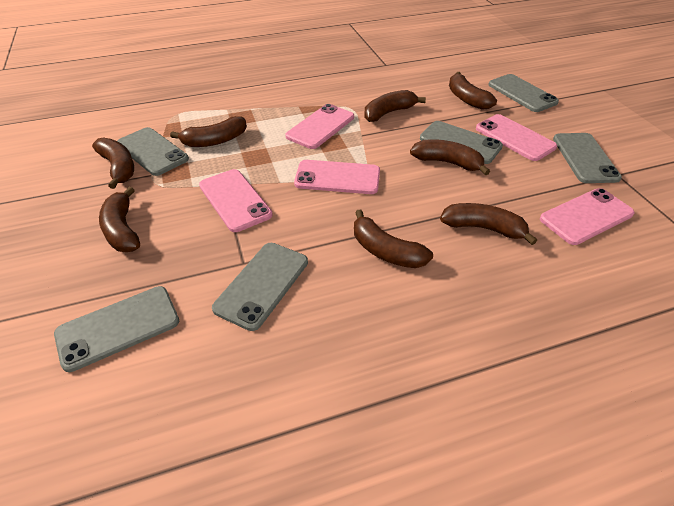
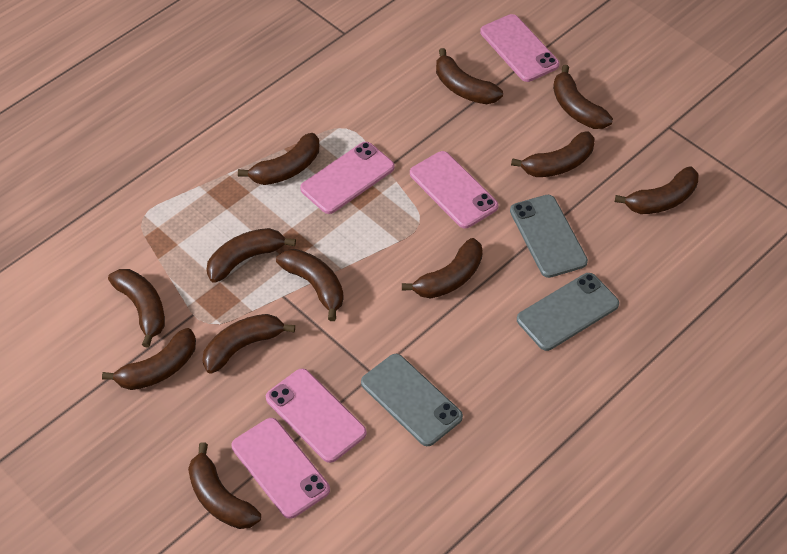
brown banana: 8 -> 12
grey phone: 6 -> 3

